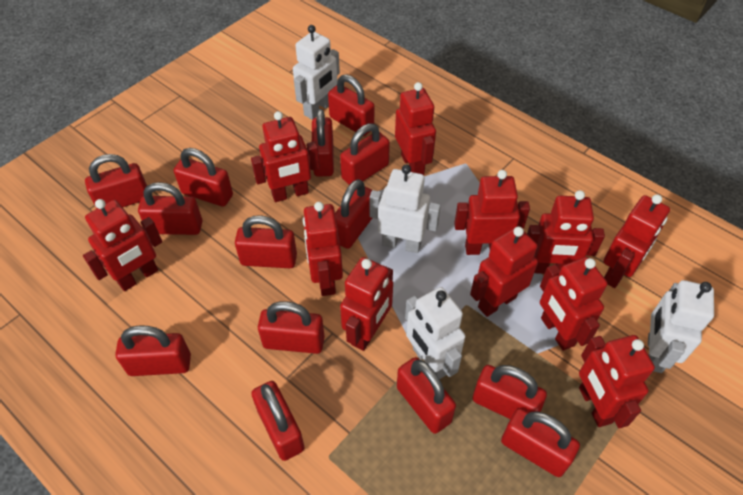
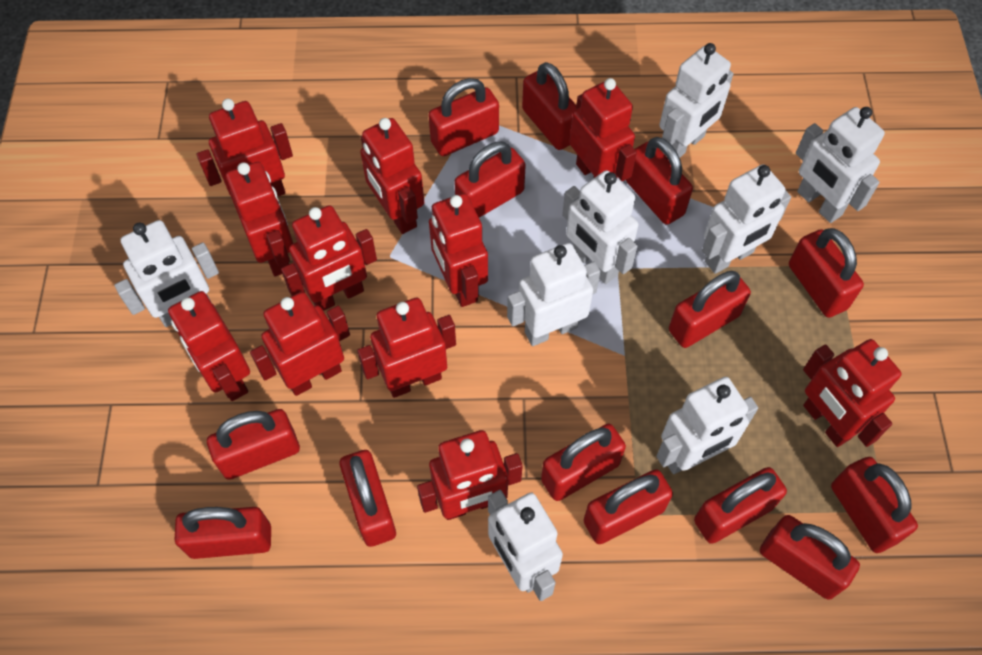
white robot: 4 -> 8

